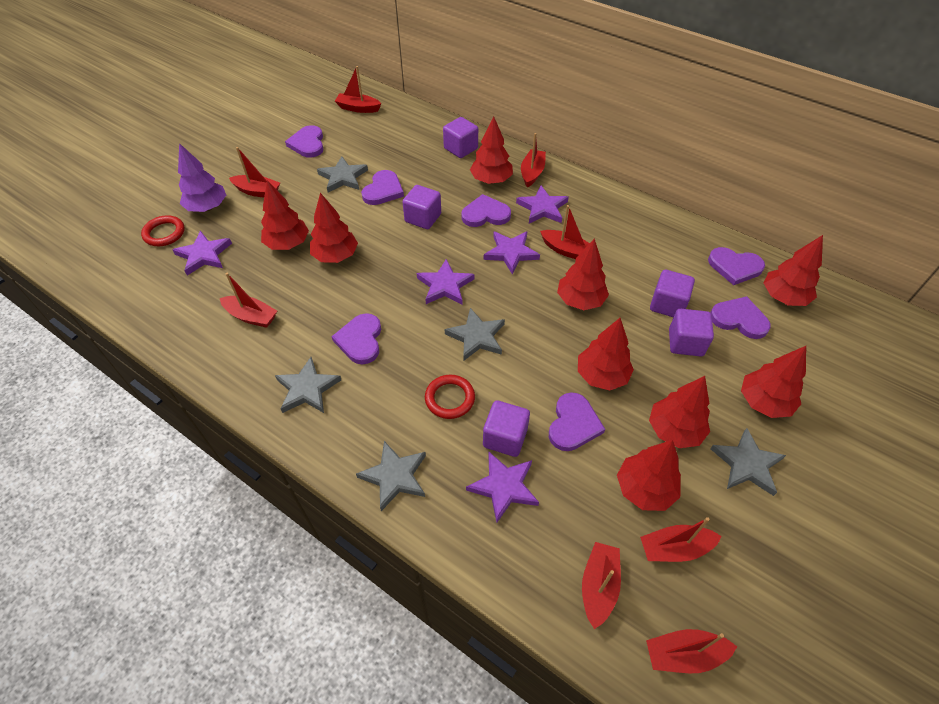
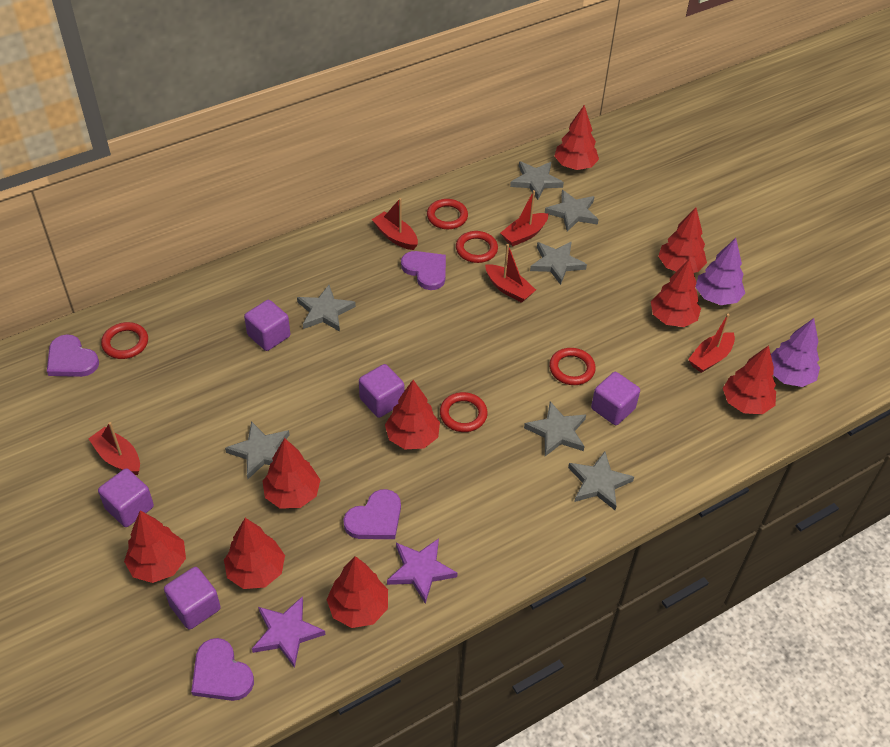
grey star: 5 -> 7
purple heart: 7 -> 4
purple star: 5 -> 2
purple tree: 1 -> 2
red boat: 8 -> 5
red ring: 2 -> 5

